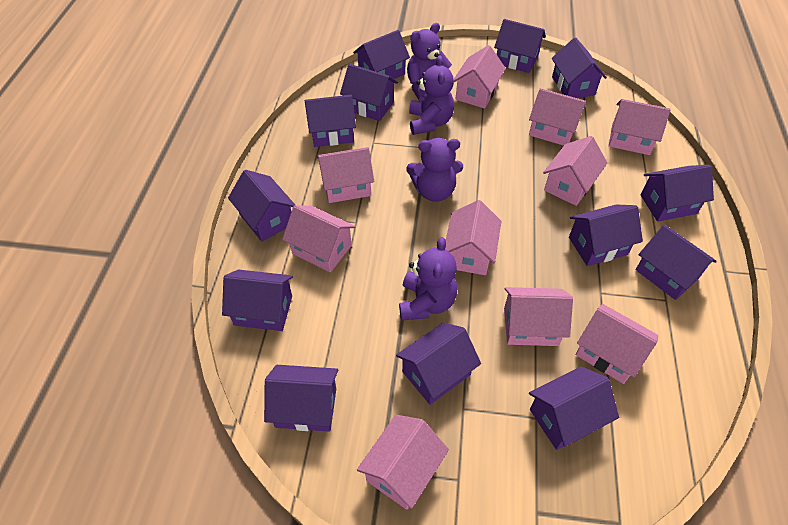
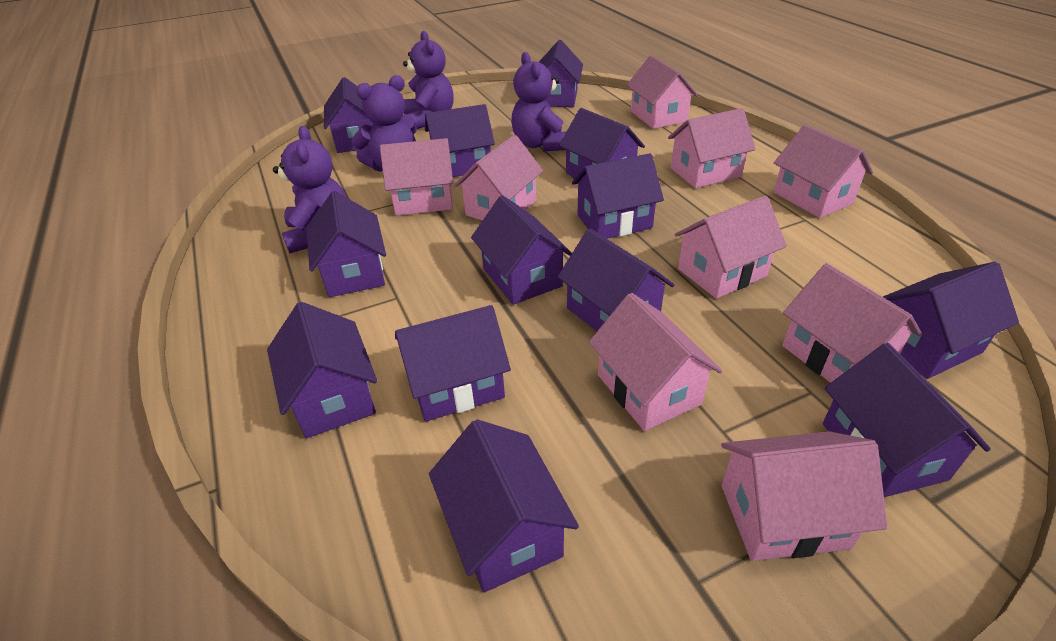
pink house: 10 -> 9

